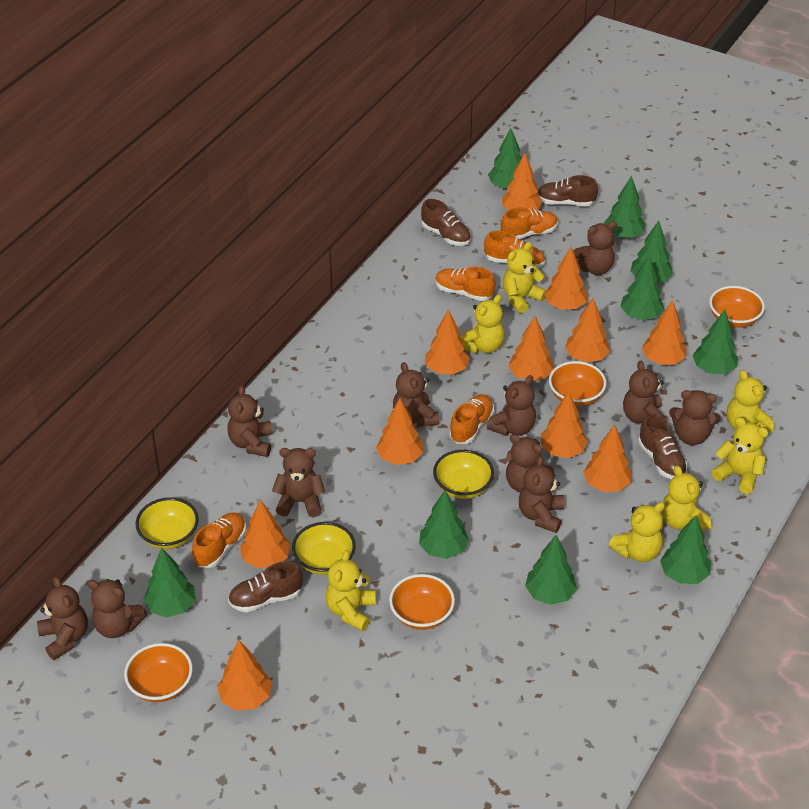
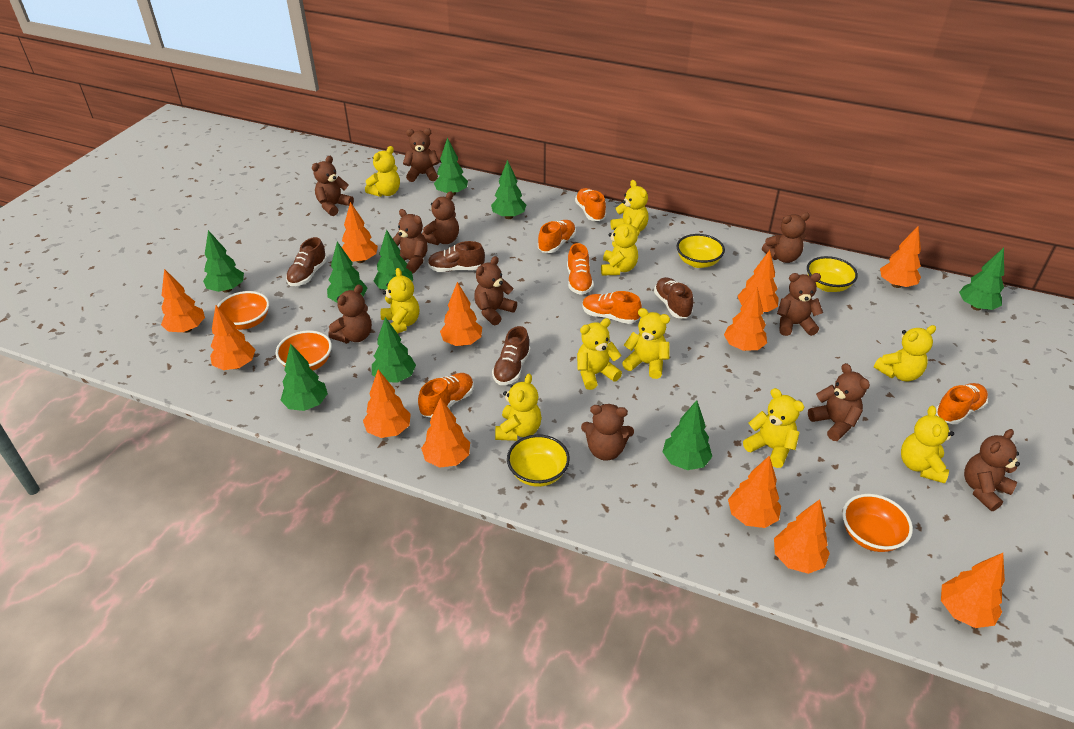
orange bowl: 4 -> 3
orange shoe: 5 -> 6
orange tree: 11 -> 12
yellow teddy bear: 7 -> 10

